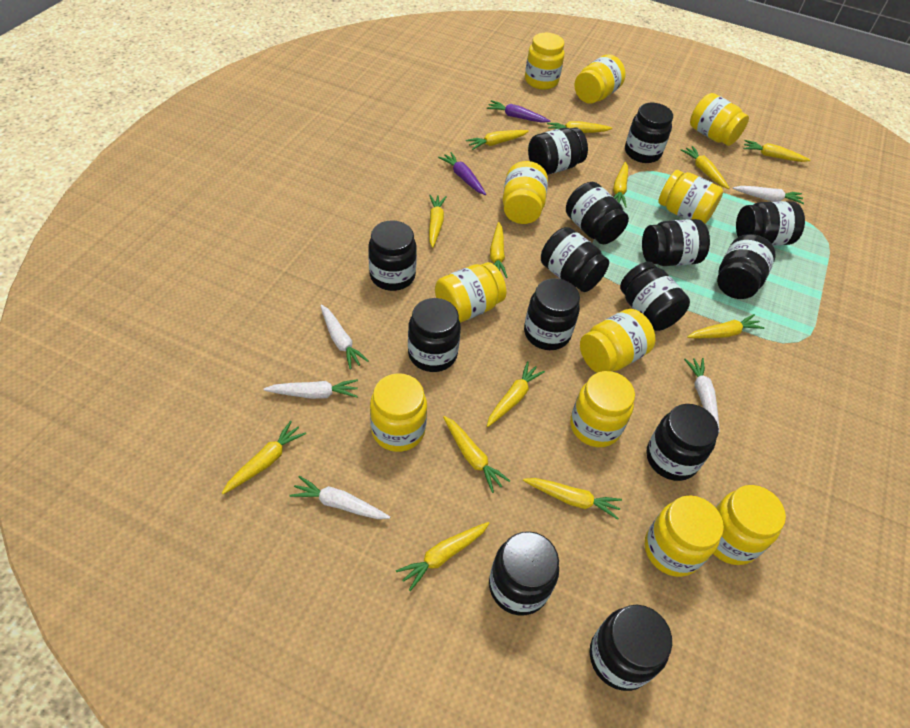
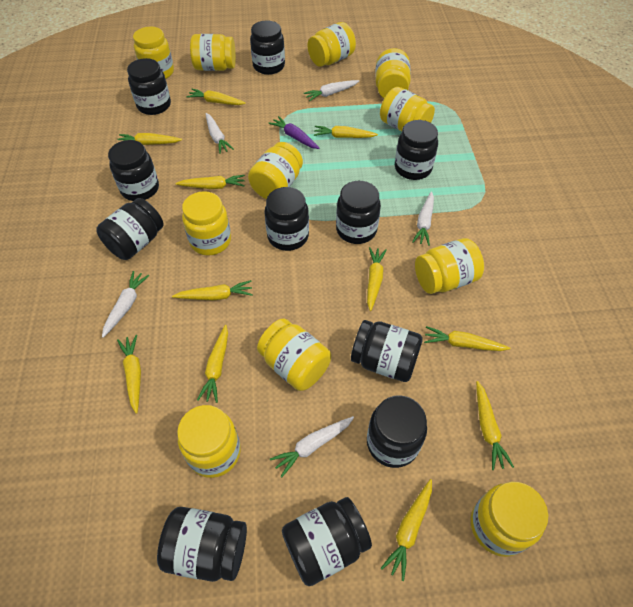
black jar: 14 -> 11
purple carrot: 2 -> 1
yellow carrot: 13 -> 11

